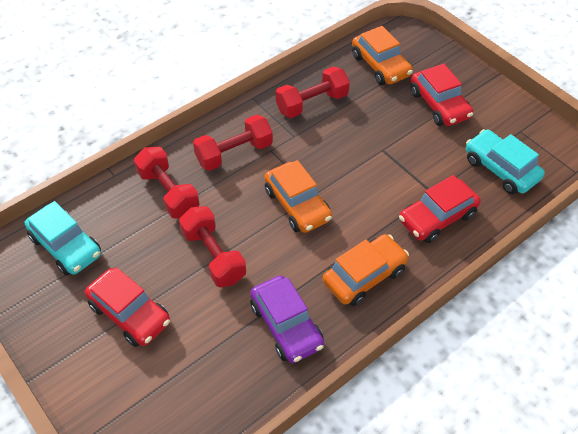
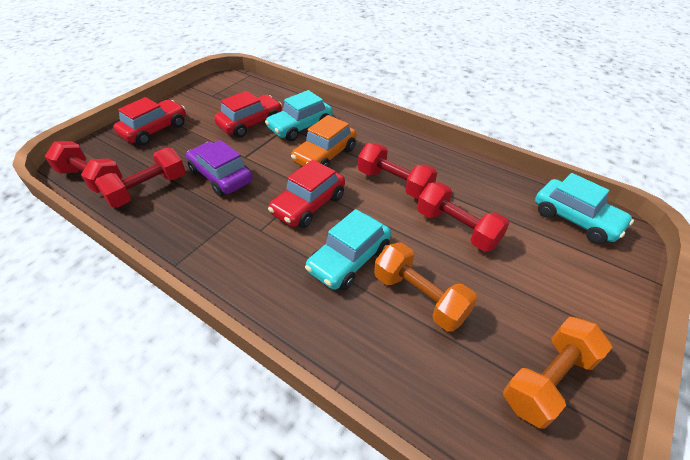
orange car: 3 -> 1
orange dumbbell: 0 -> 2
turquoise car: 2 -> 3

